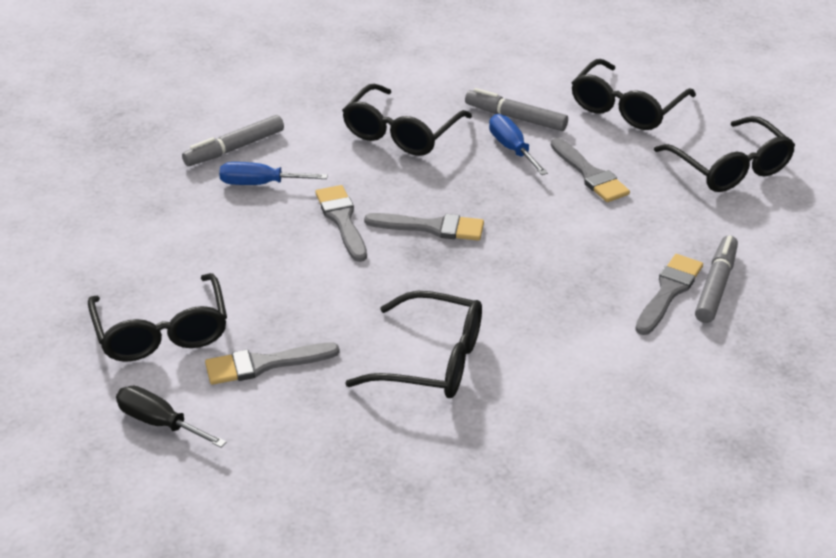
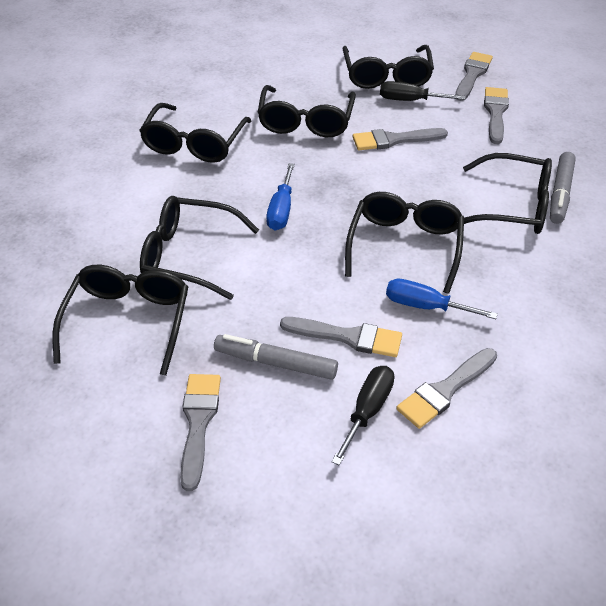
black glasses: 5 -> 7
black screwdriver: 1 -> 2
grey brush: 5 -> 6
grey marker: 3 -> 2

